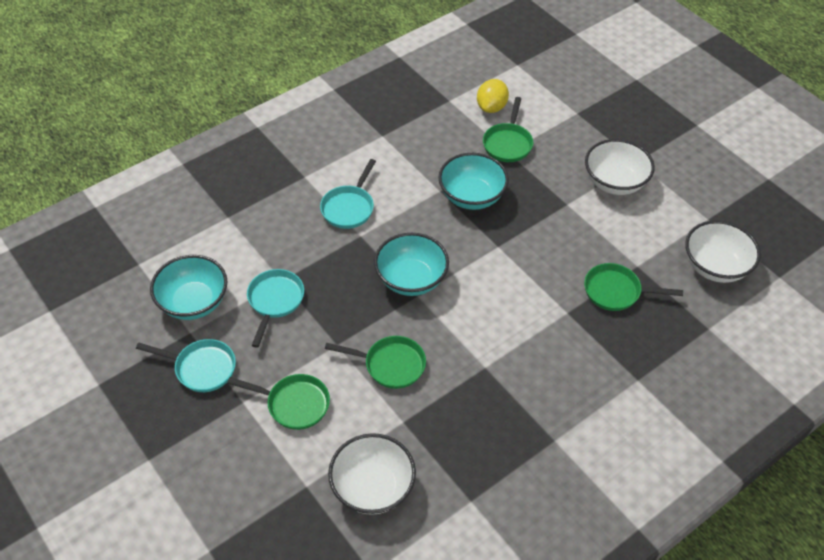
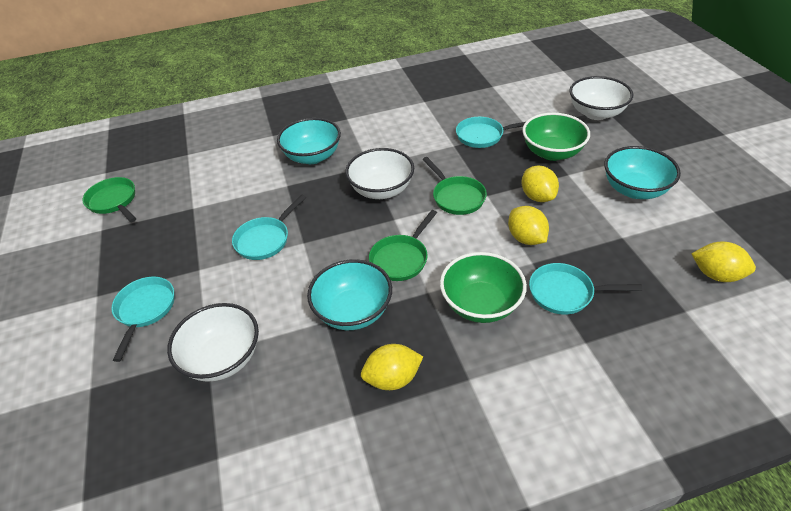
green bowl: 0 -> 2
green pan: 4 -> 3
turquoise pan: 3 -> 4
yellow lemon: 1 -> 4

